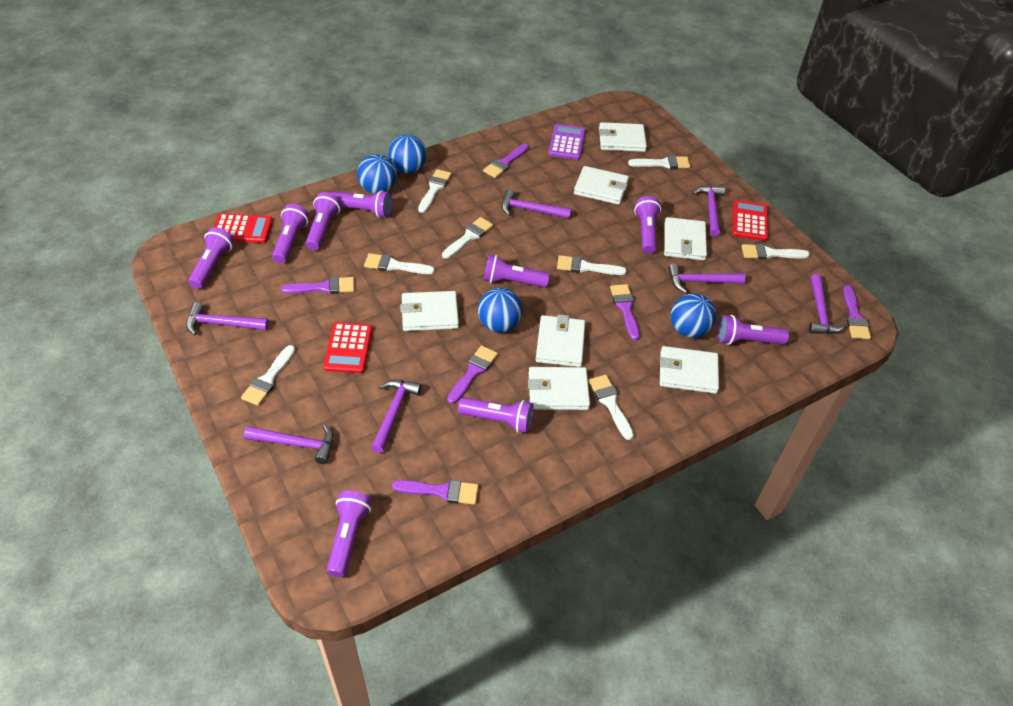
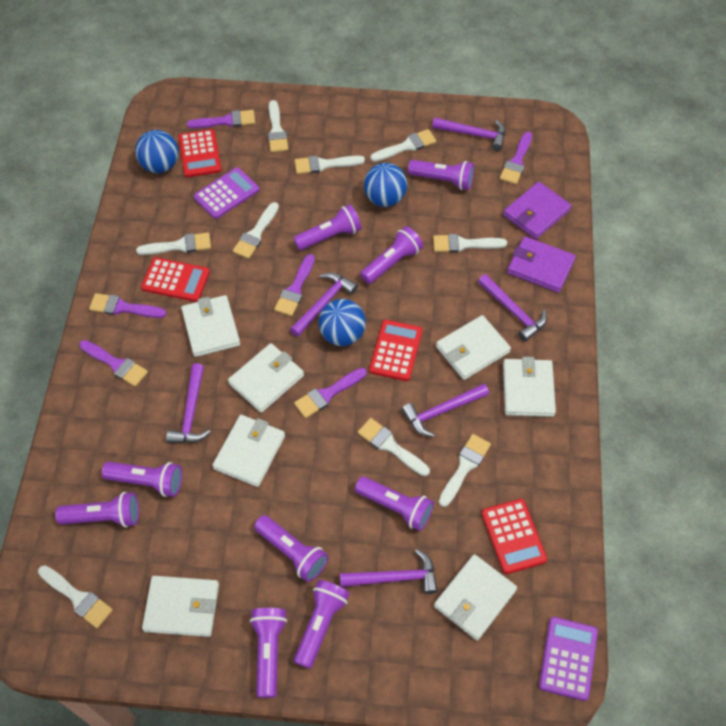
blue ball: 4 -> 3
purple calculator: 1 -> 2
purple hammer: 7 -> 6
purple wallet: 0 -> 2
red calculator: 3 -> 4
white brush: 8 -> 9

